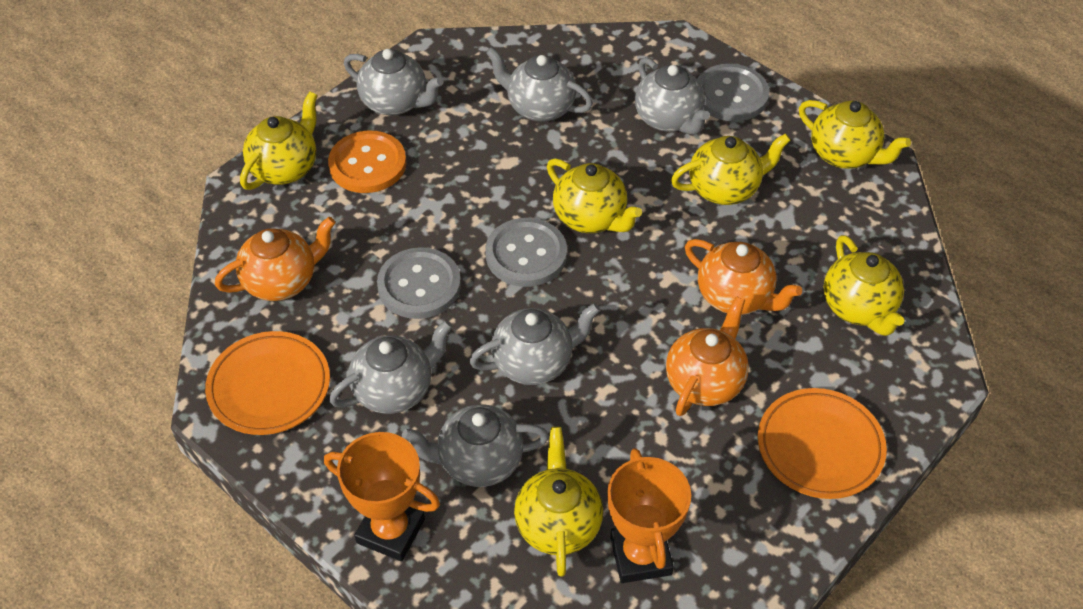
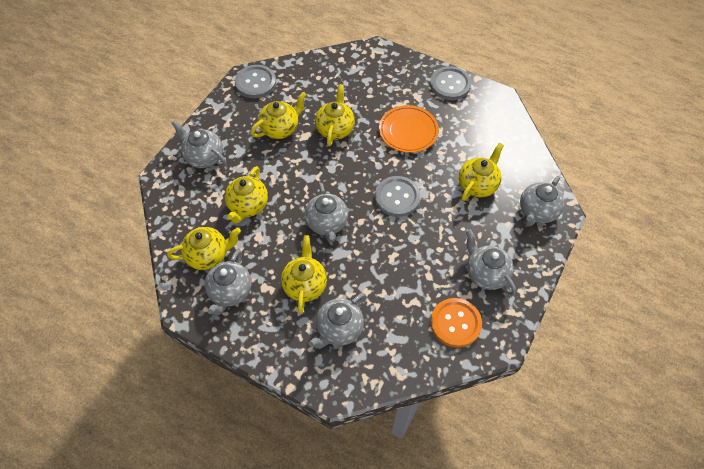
orange plate: 2 -> 1
orange teapot: 3 -> 0
orange trophy: 2 -> 0

